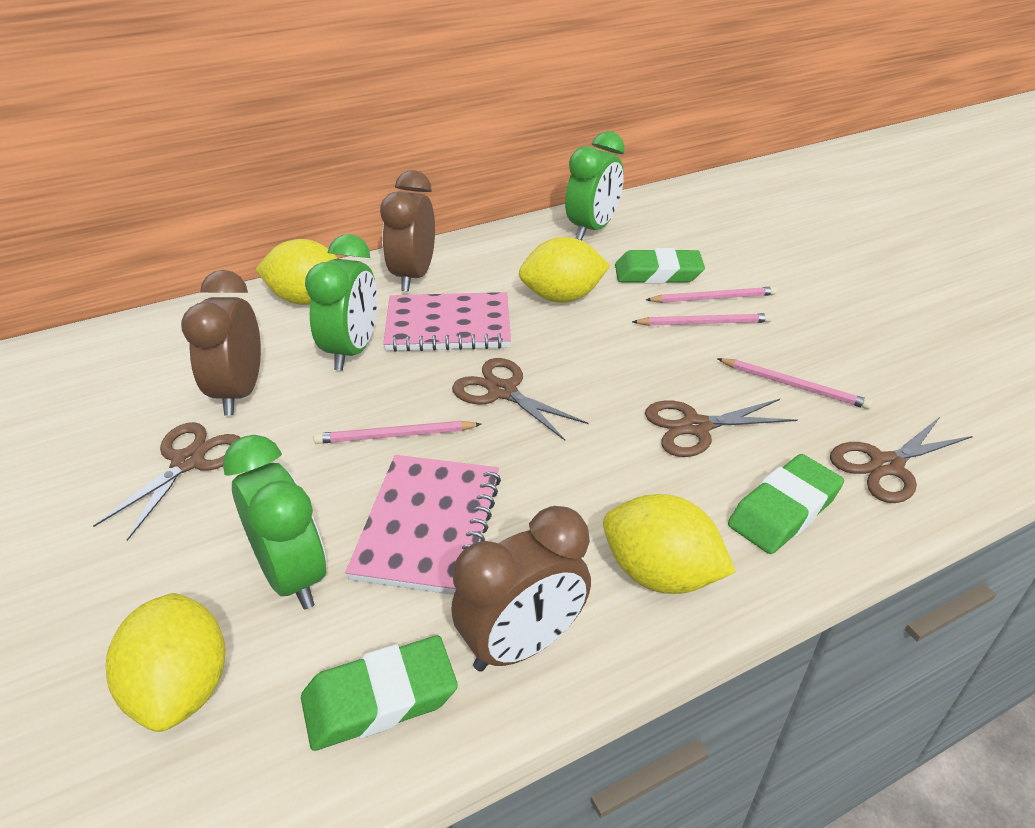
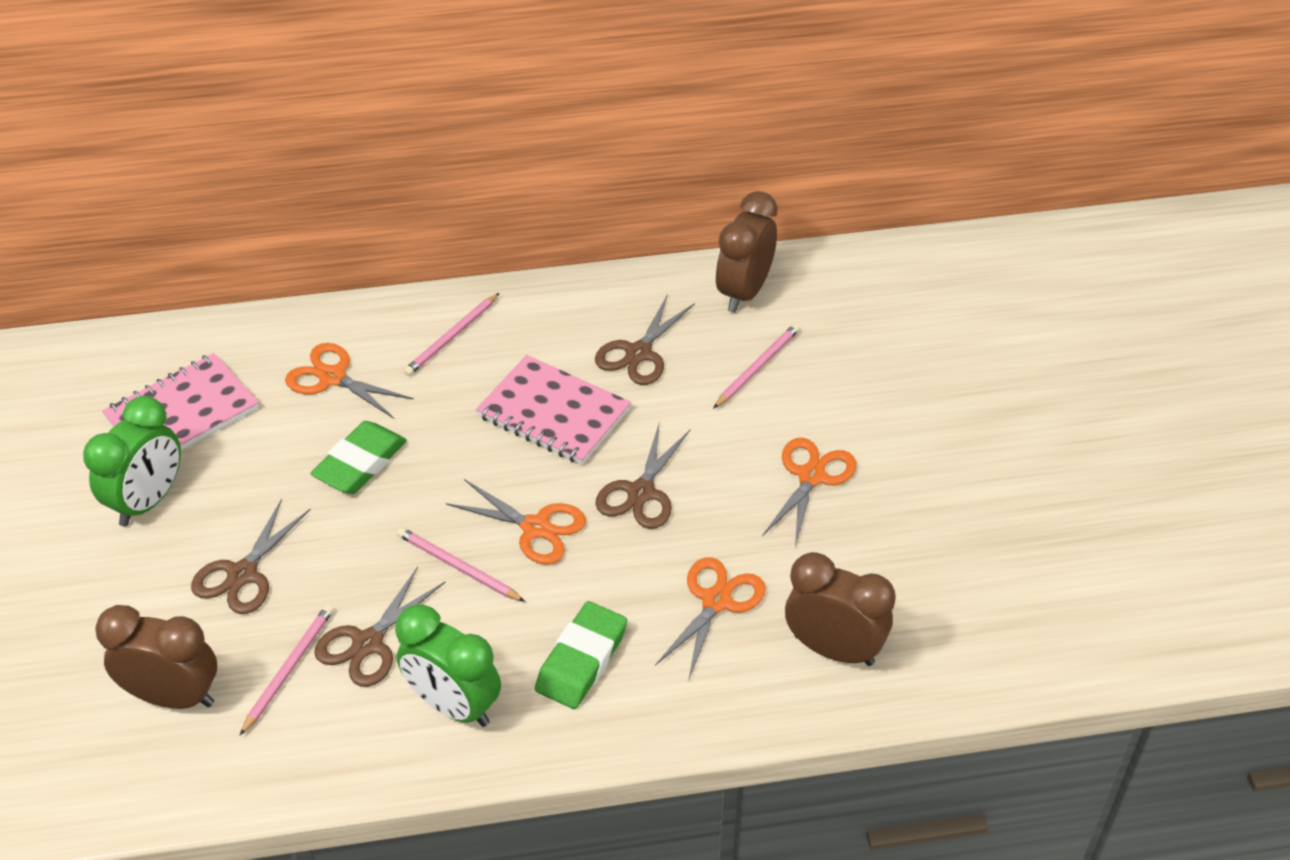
green clock: 3 -> 2
green eraser: 3 -> 2
orange scissors: 0 -> 4
yellow lemon: 4 -> 0

